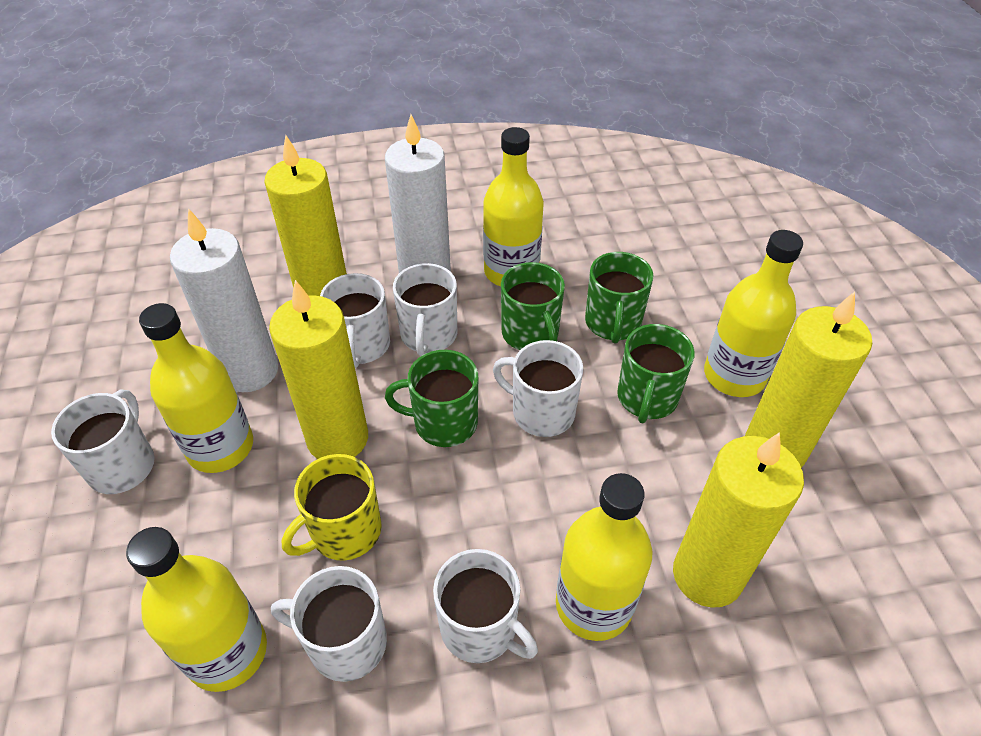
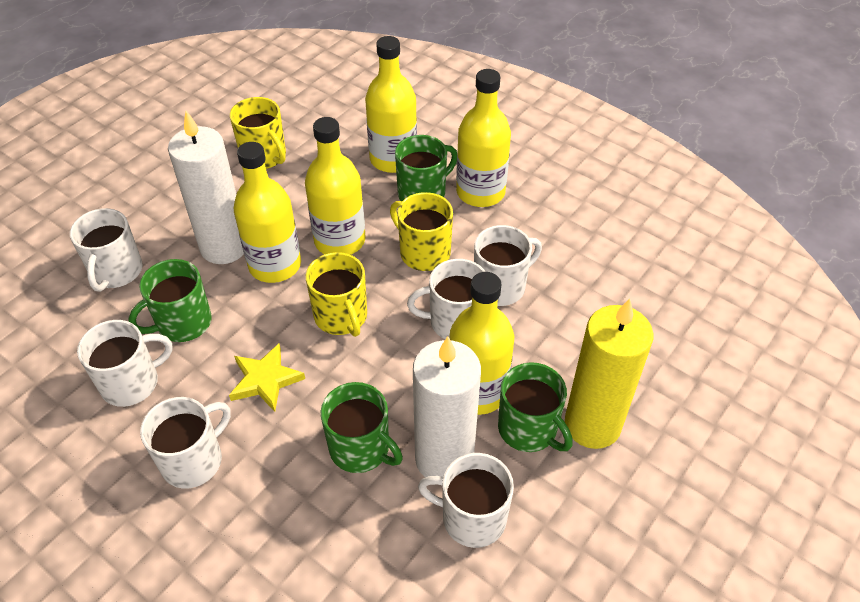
yellow candle: 4 -> 1
yellow mug: 1 -> 3
yellow star: 0 -> 1

